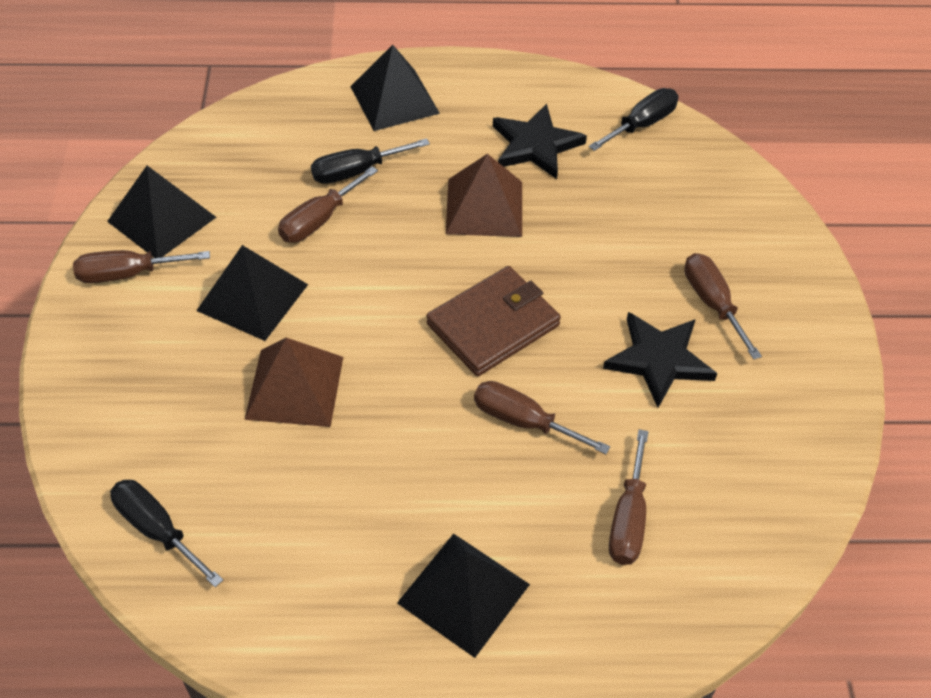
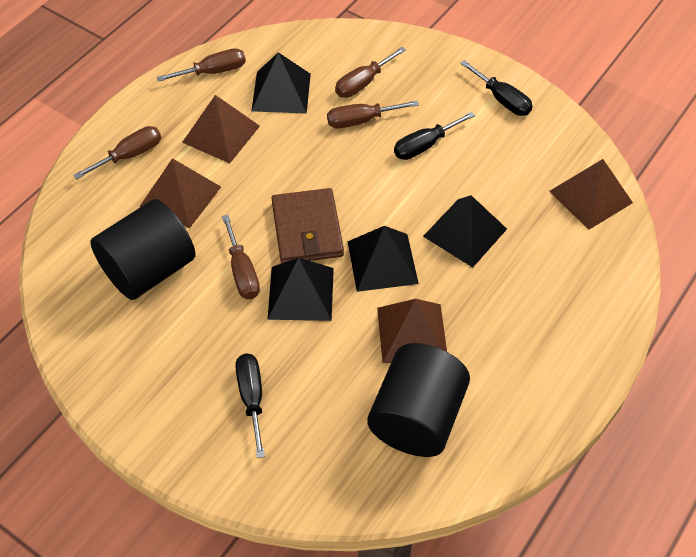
black cylinder: 0 -> 2
black star: 2 -> 0
brown pyramid: 2 -> 4

